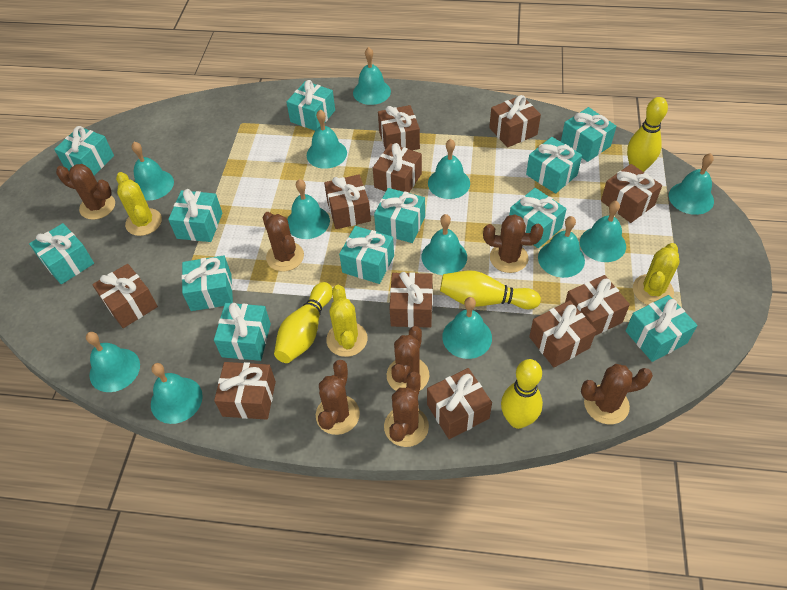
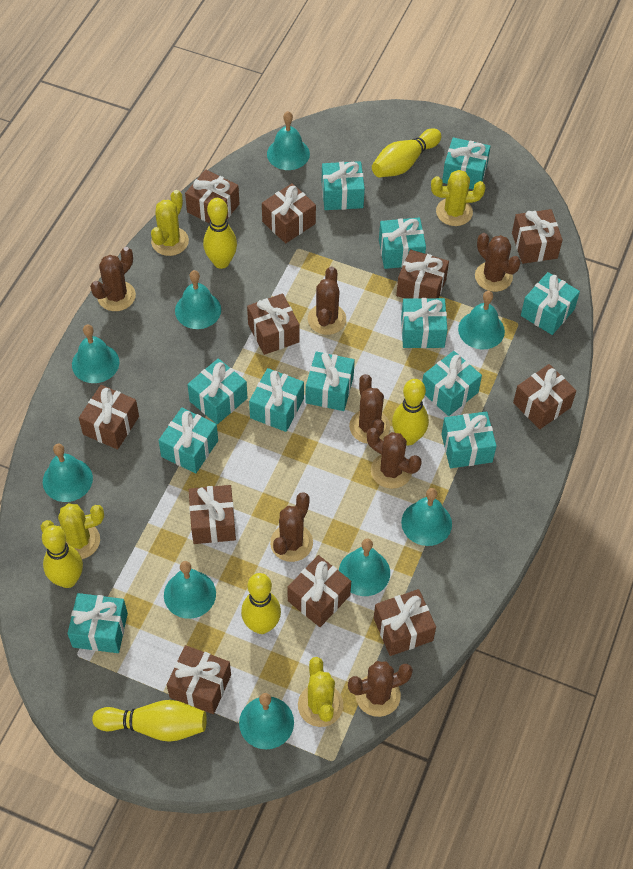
turquoise bell: 12 -> 9
yellow bowling pin: 4 -> 6
yellow cactus: 3 -> 4

